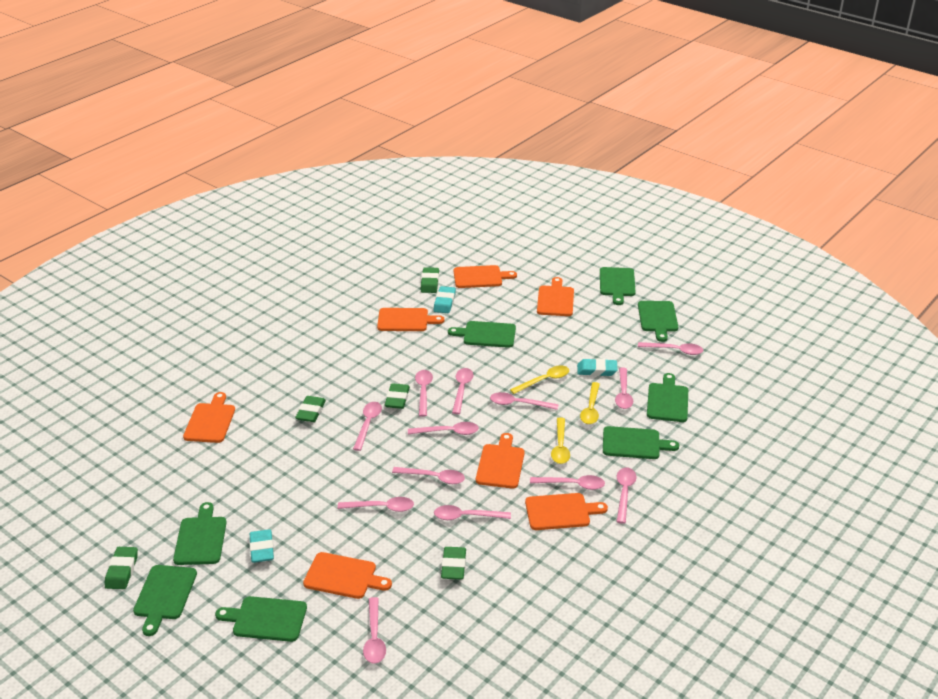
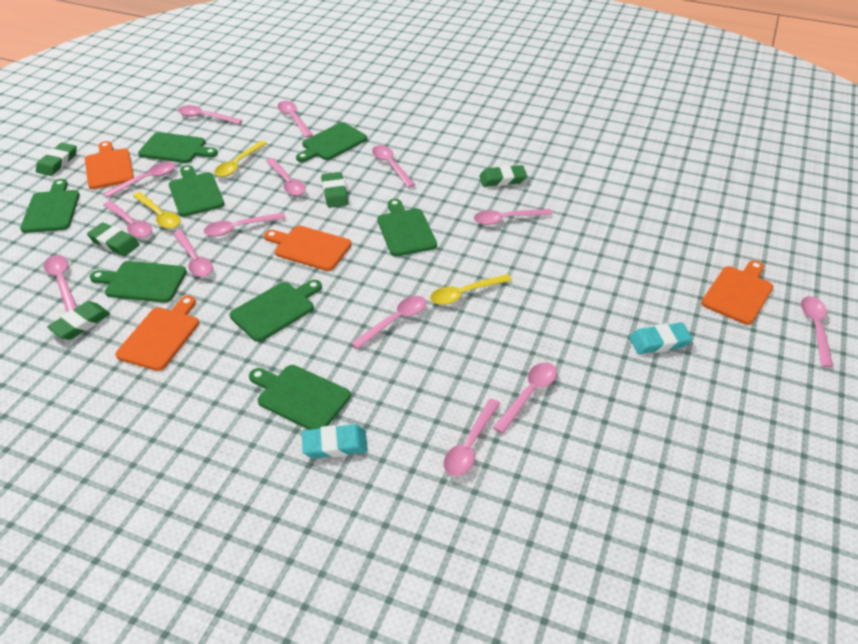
orange cutting board: 7 -> 4
pink spoon: 13 -> 14
turquoise eraser: 3 -> 2

